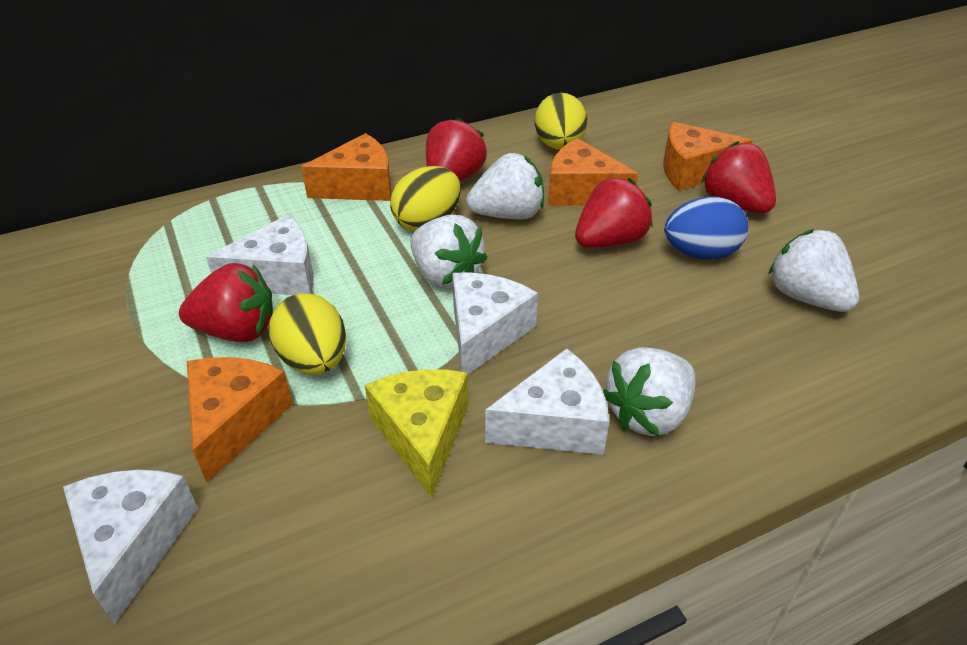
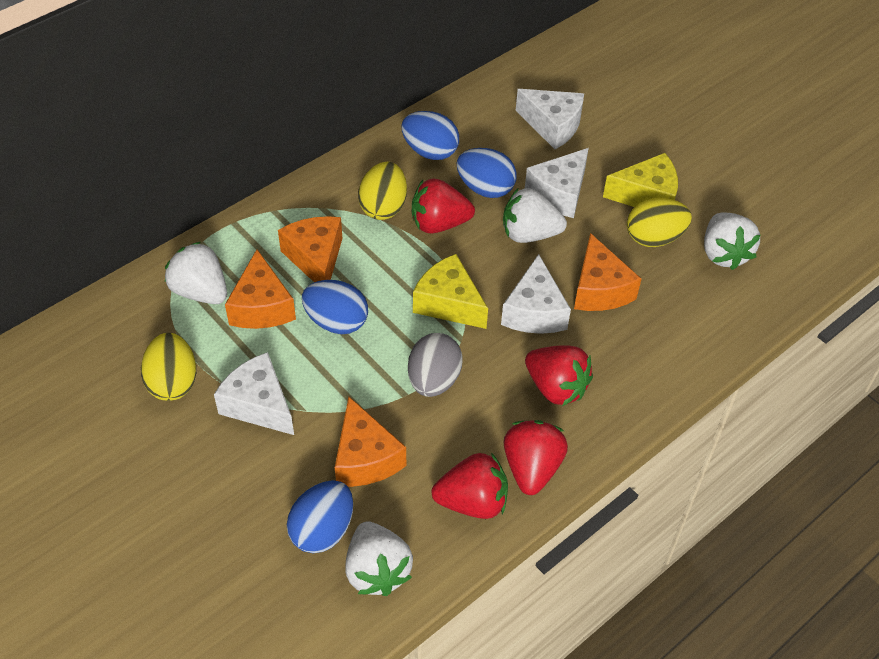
blue egg: 1 -> 4
grey egg: 0 -> 1
yellow cheese: 1 -> 2

